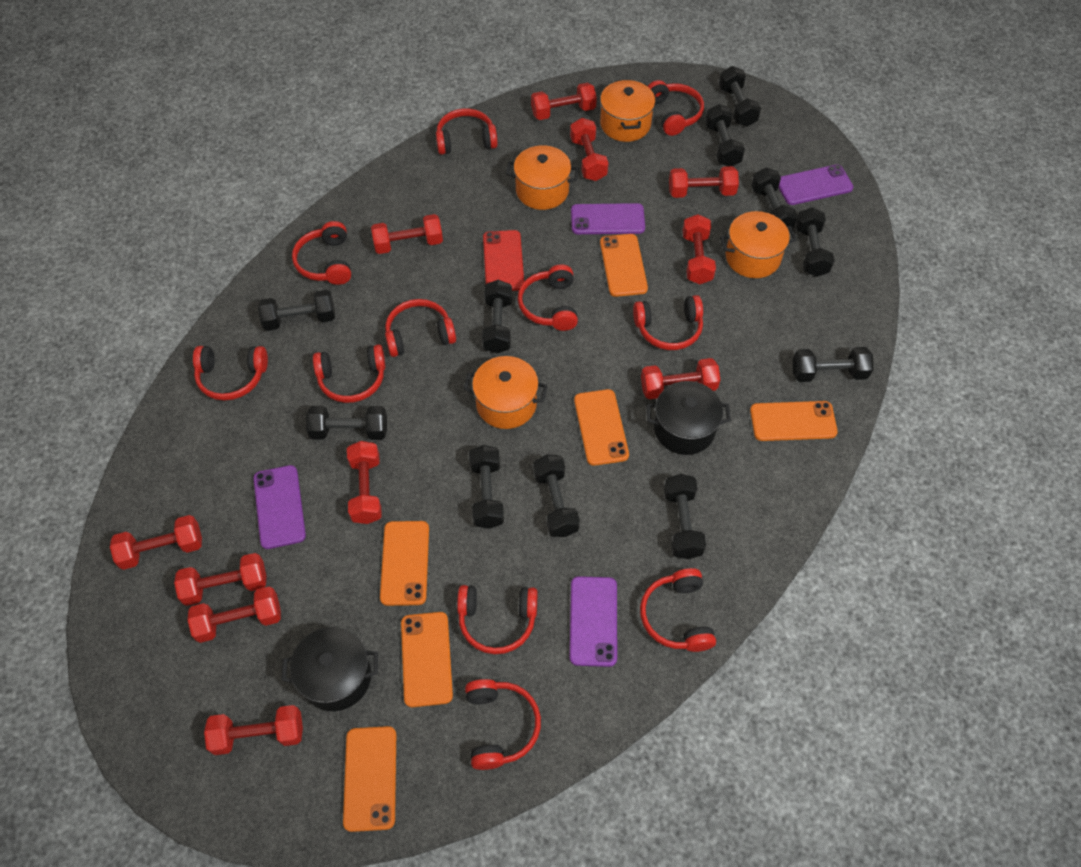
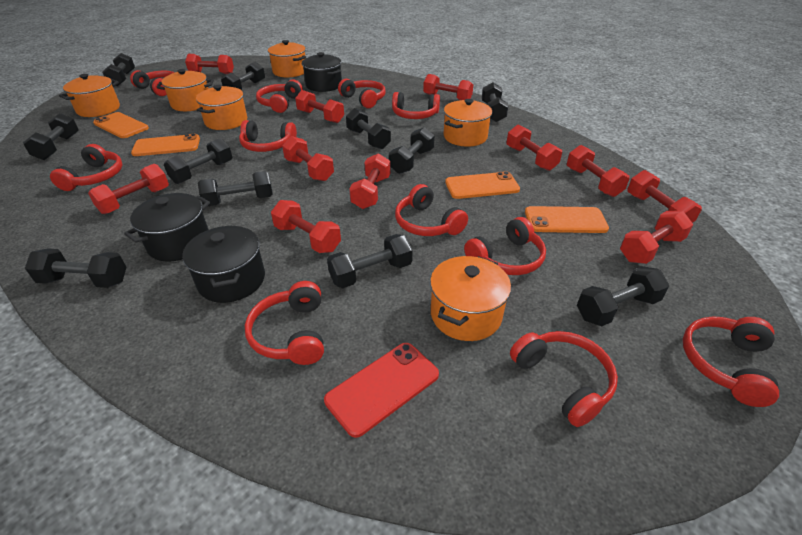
black pot: 2 -> 3
orange phone: 6 -> 4
orange pot: 4 -> 6
purple phone: 4 -> 0

